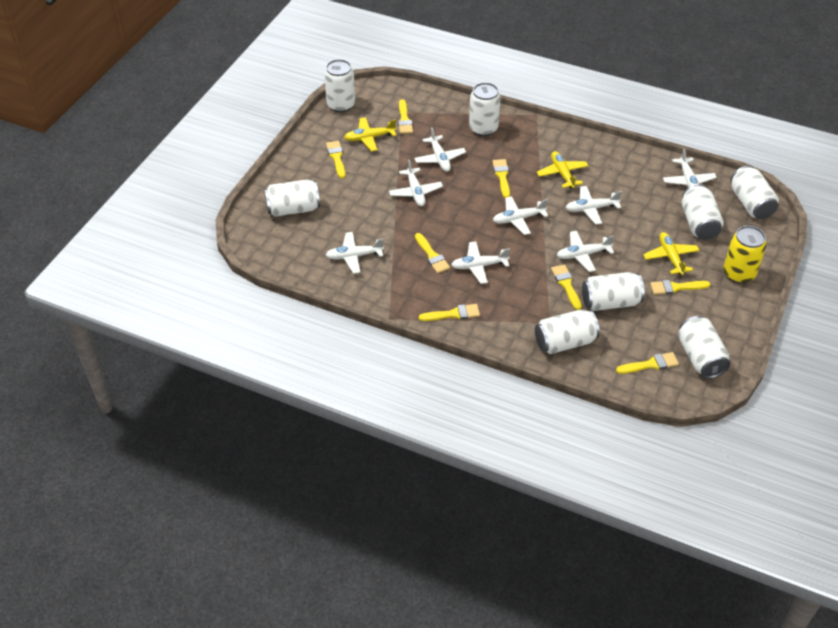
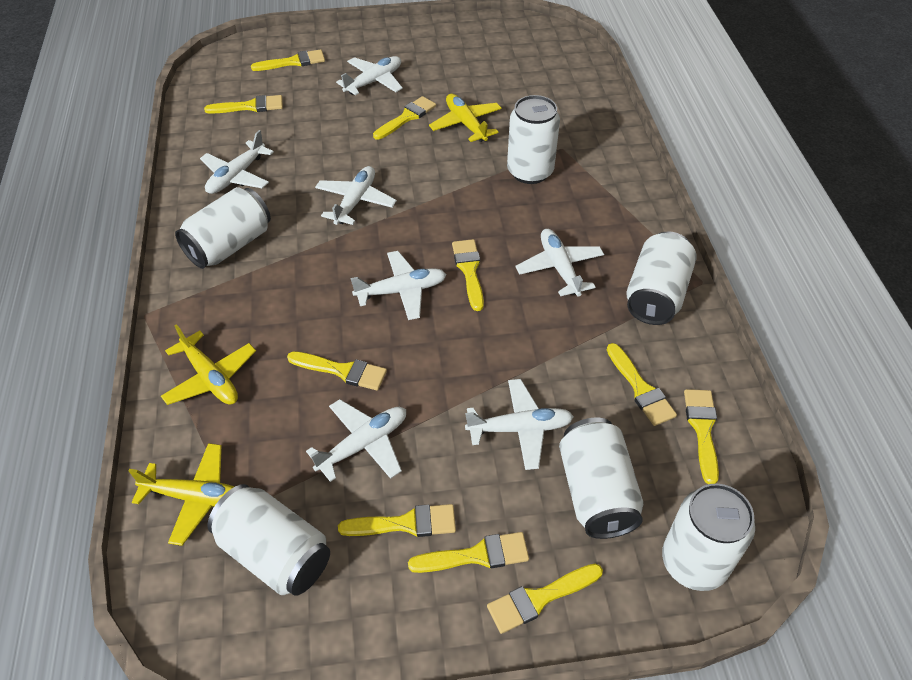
white can: 8 -> 6
white plane: 8 -> 7
yellow brush: 8 -> 10
yellow can: 1 -> 0

